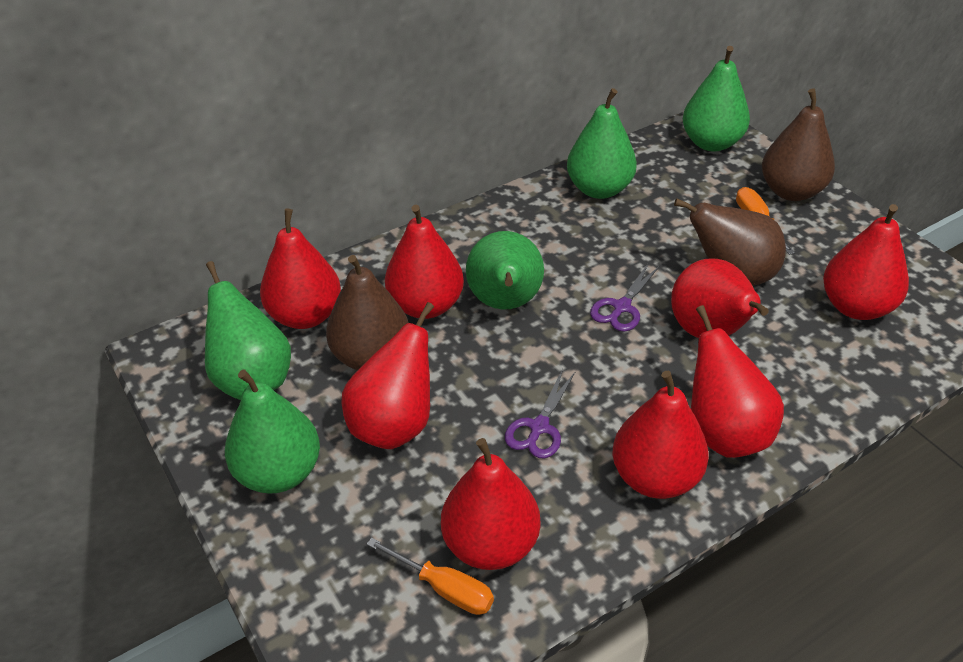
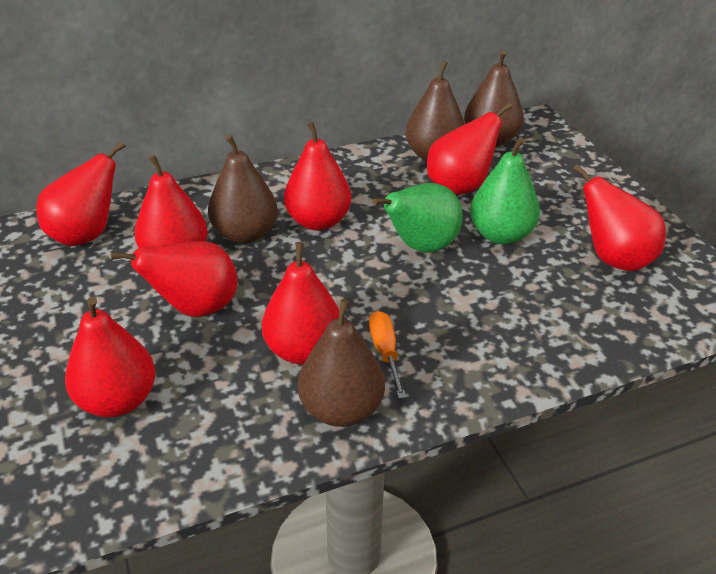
brown pear: 3 -> 4
green pear: 5 -> 2
orange screwdriver: 2 -> 1
purple scissors: 2 -> 0

